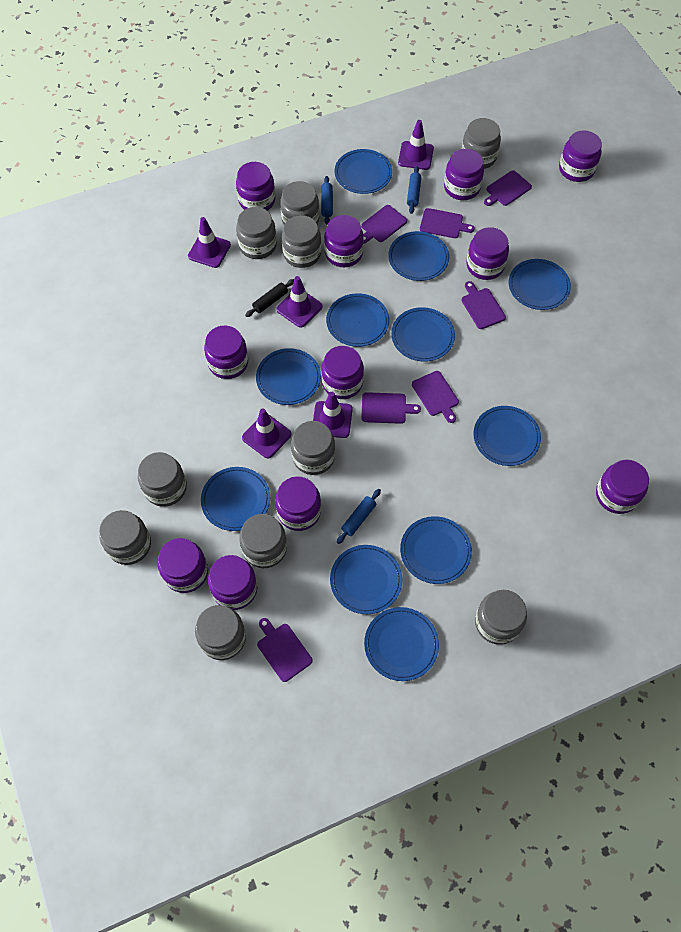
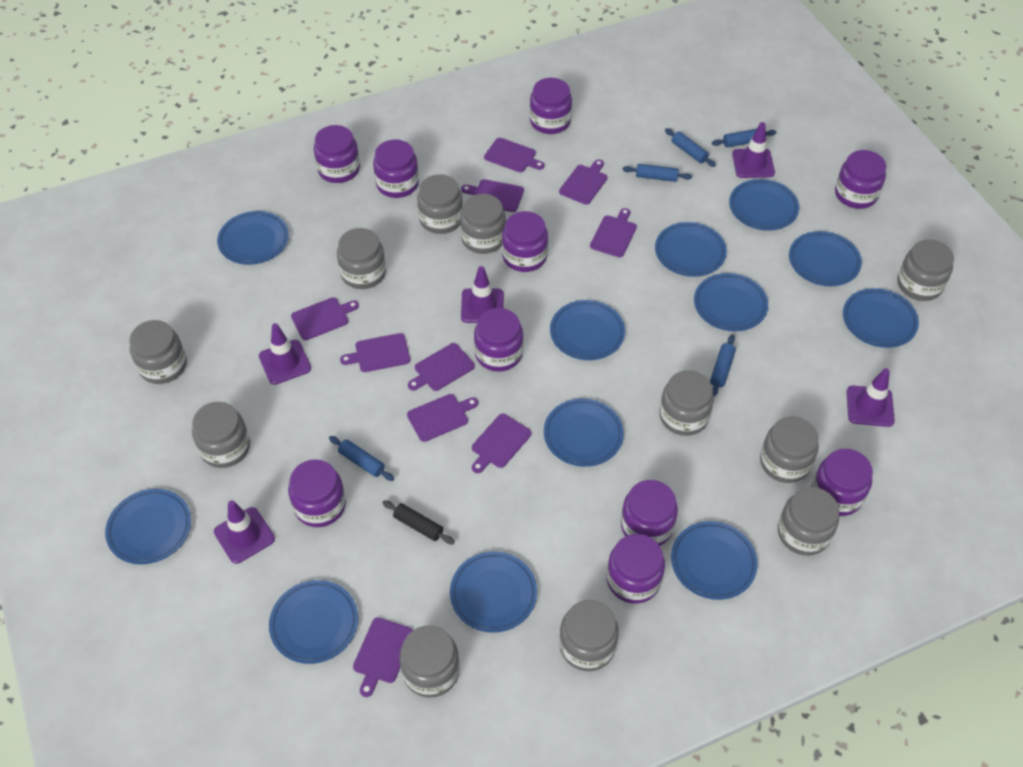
blue plate: 11 -> 12
blue rolling pin: 3 -> 5
grey jar: 10 -> 11
purple cutting board: 7 -> 10
purple jar: 11 -> 10

